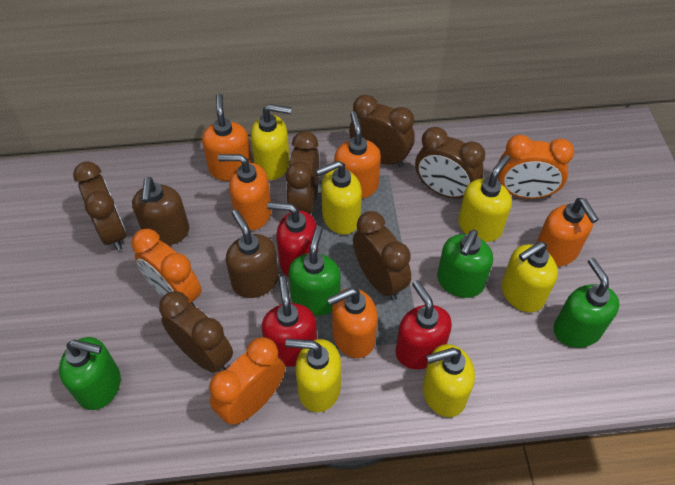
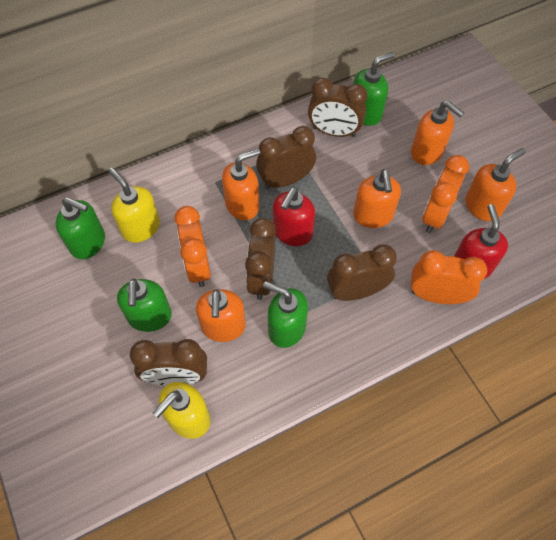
brown clock: 6 -> 5
brown soap dispenser: 2 -> 0
red soap dispenser: 3 -> 2
yellow soap dispenser: 6 -> 2

